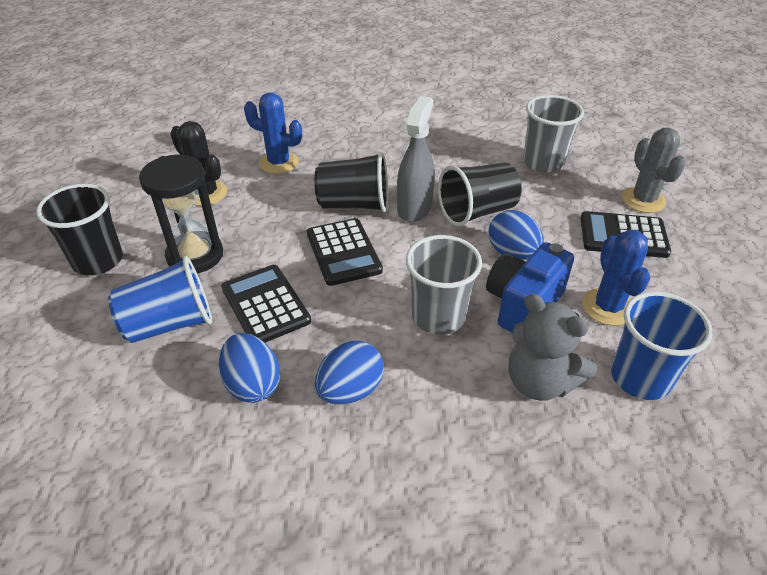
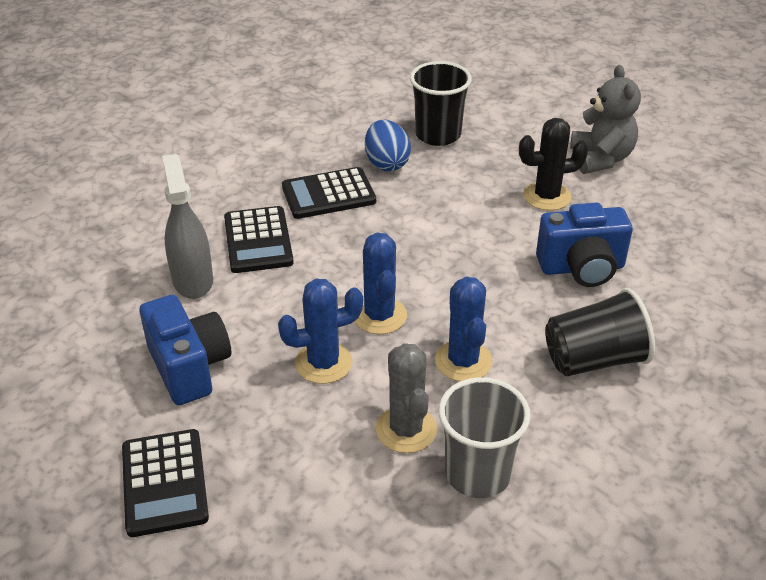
black cup: 3 -> 2
black hourglass: 1 -> 0
blue cactus: 2 -> 3
blue camera: 1 -> 2
blue cup: 2 -> 0
blue egg: 3 -> 1
grey cup: 2 -> 1

